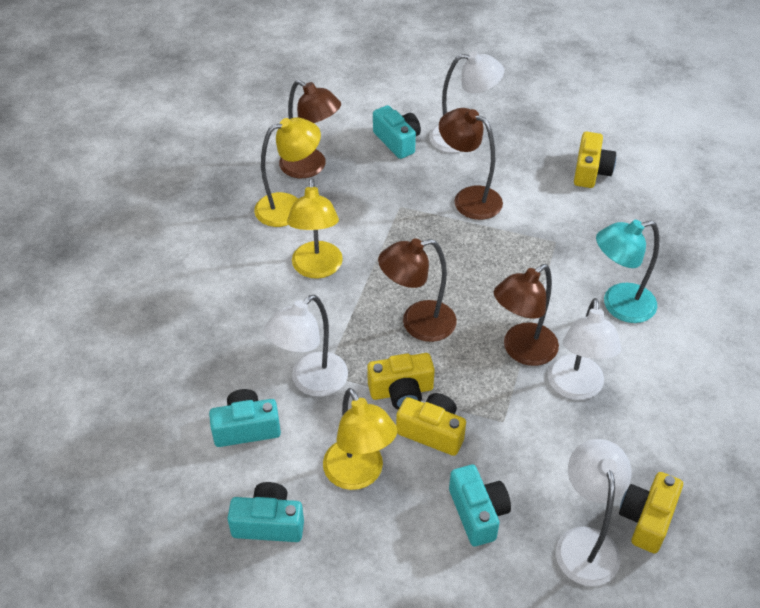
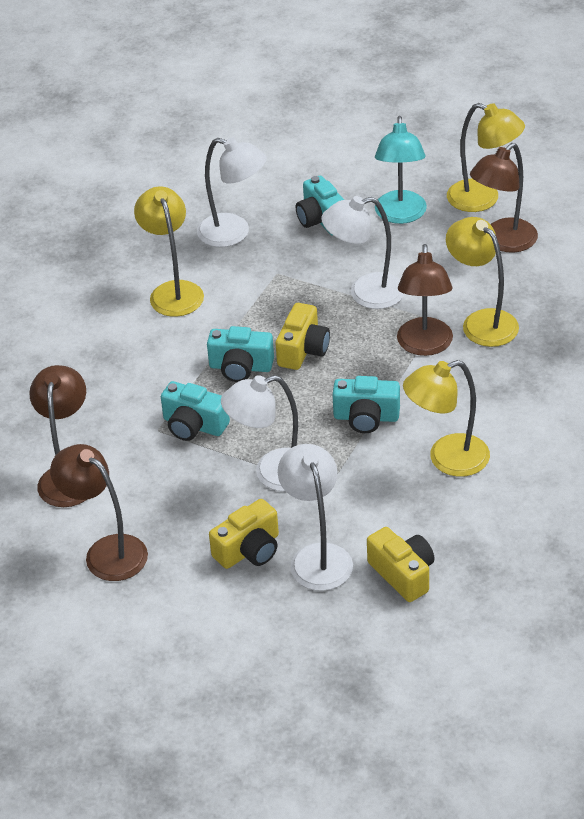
yellow camera: 4 -> 3
yellow lamp: 3 -> 4

